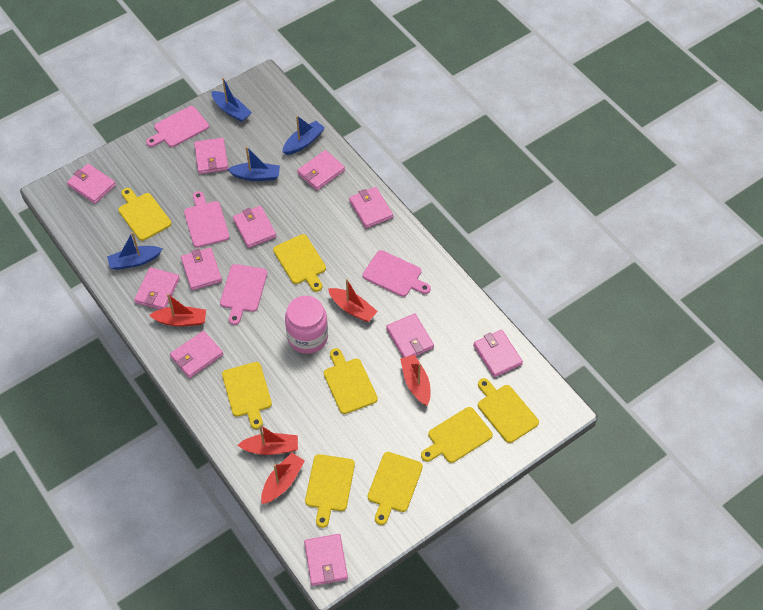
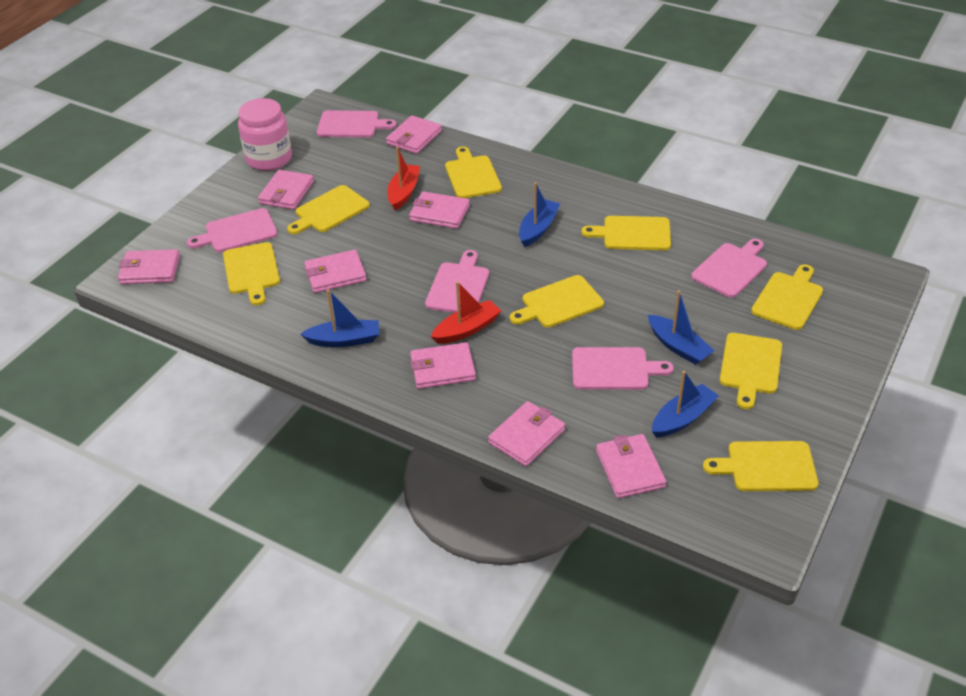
pink cutting board: 4 -> 5
pink wallet: 11 -> 8
red boat: 5 -> 2

